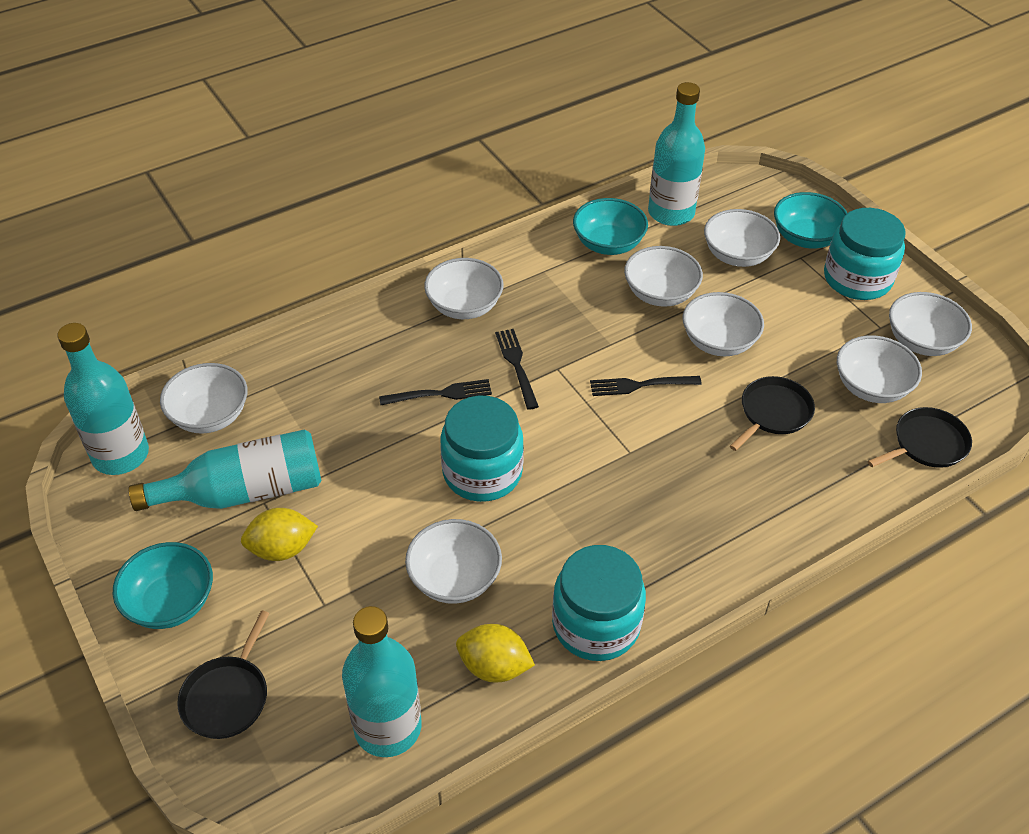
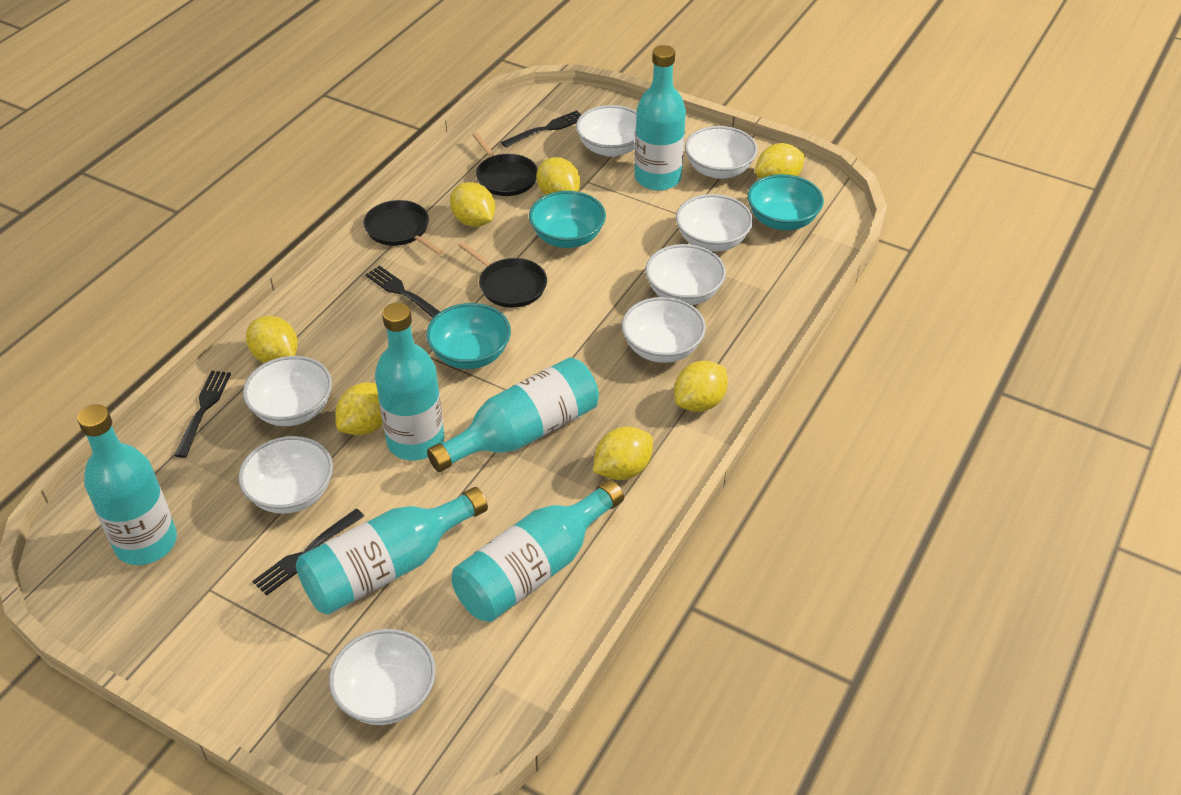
black fork: 3 -> 4
turquoise bottle: 4 -> 6
turquoise jar: 3 -> 0
yellow lemon: 2 -> 7

